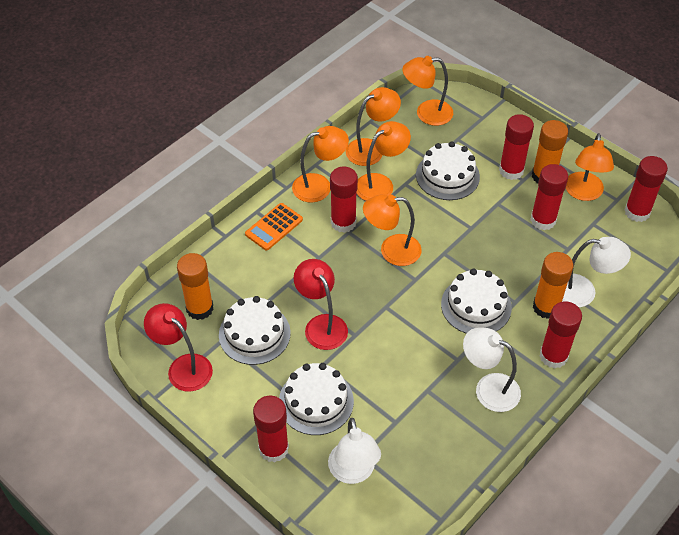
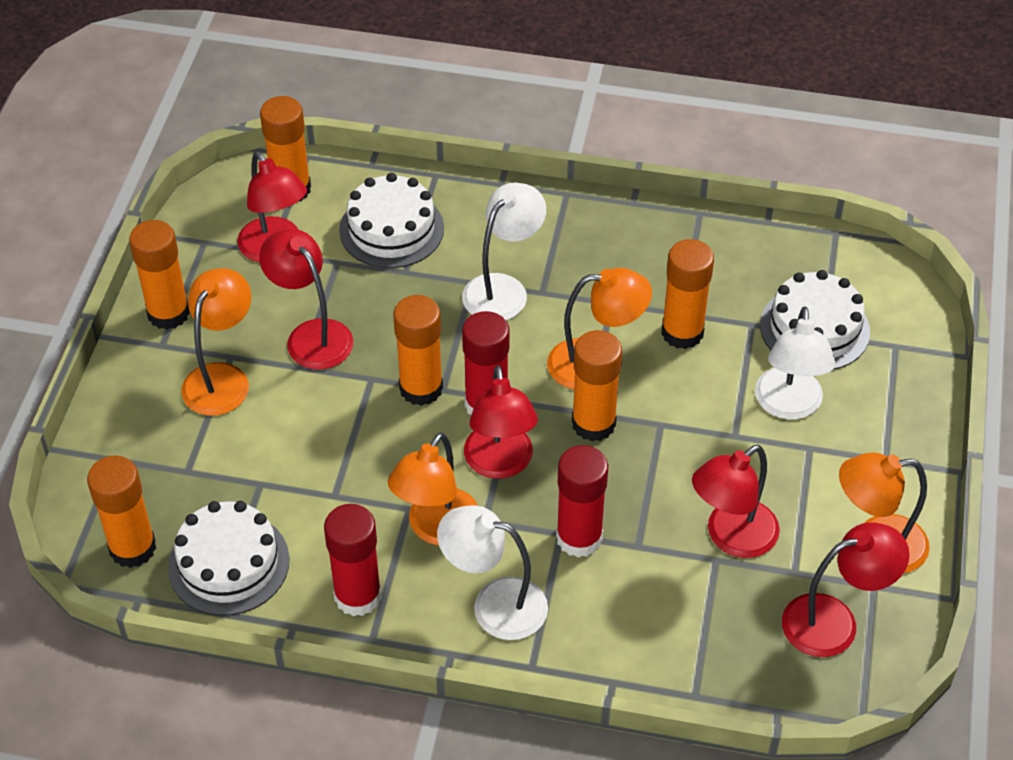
orange calculator: 1 -> 0
orange glue stick: 3 -> 6
orange lamp: 6 -> 4
red glue stick: 6 -> 3
red lamp: 2 -> 5
white cake: 4 -> 3

